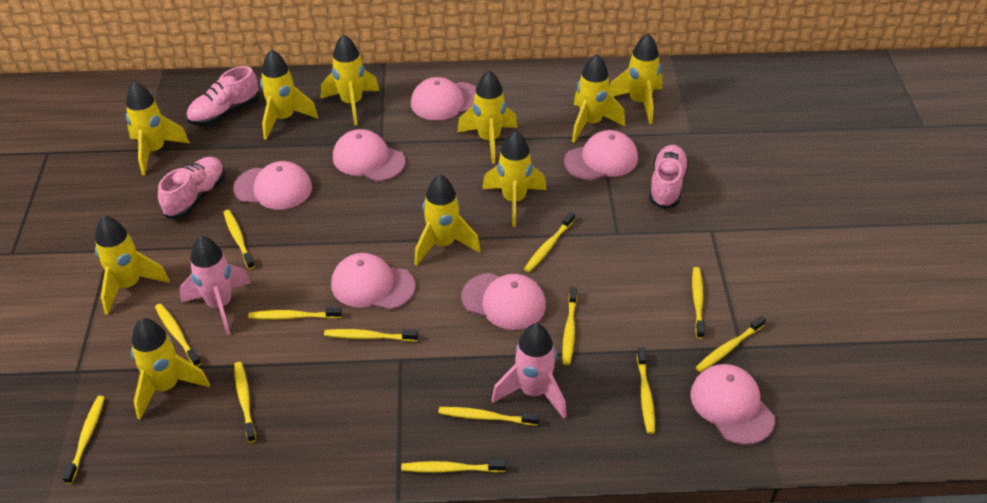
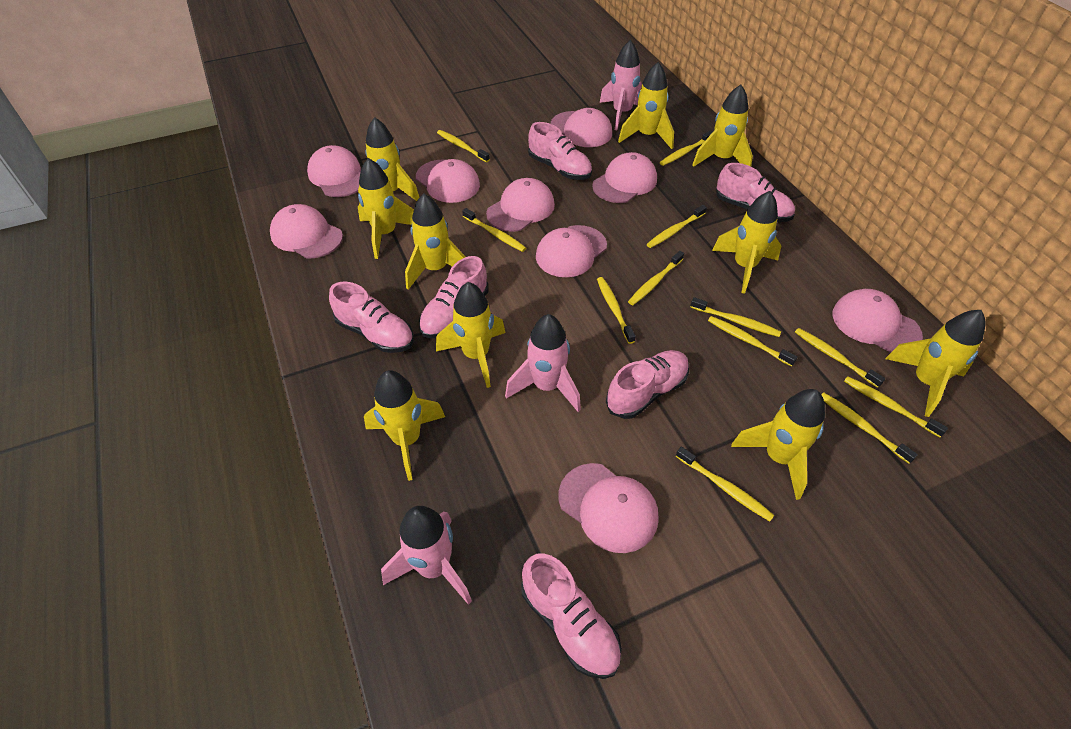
pink cap: 7 -> 9
pink rocket: 2 -> 3
pink shoe: 3 -> 6
yellow toothbrush: 13 -> 12

